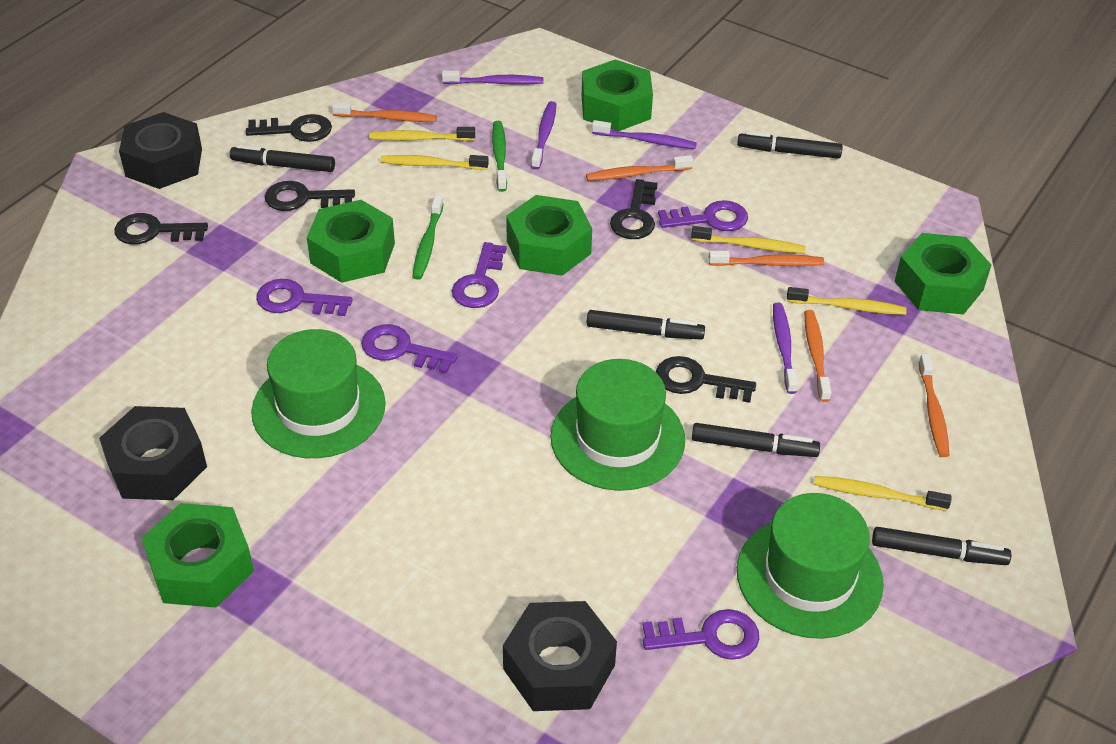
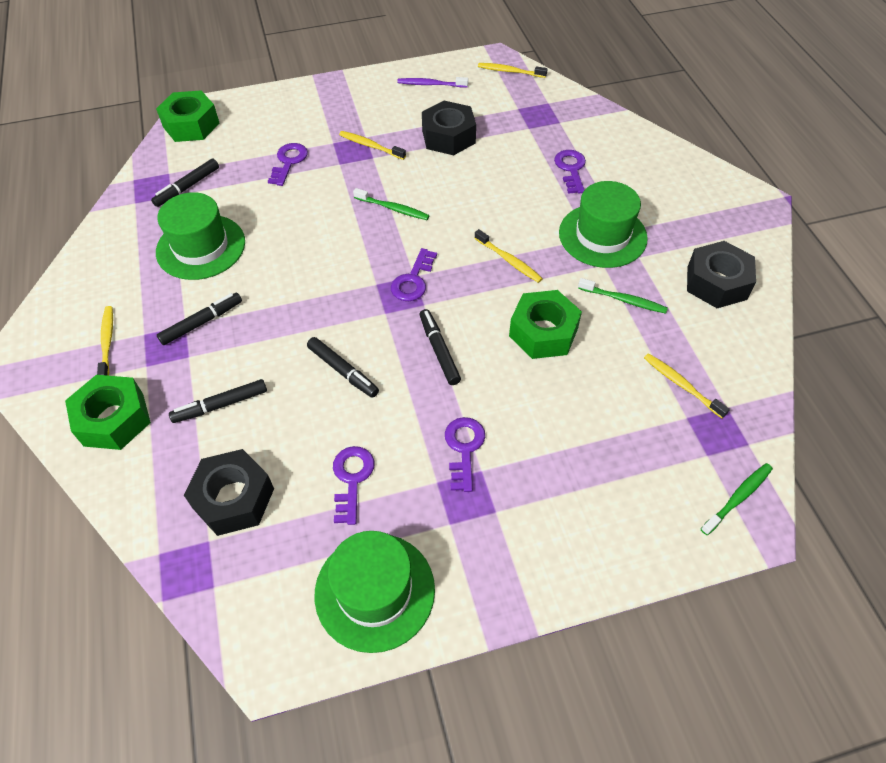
black key: 5 -> 0
green nut: 5 -> 3
green toothbrush: 2 -> 3
orange toothbrush: 5 -> 0
purple toothbrush: 4 -> 1

